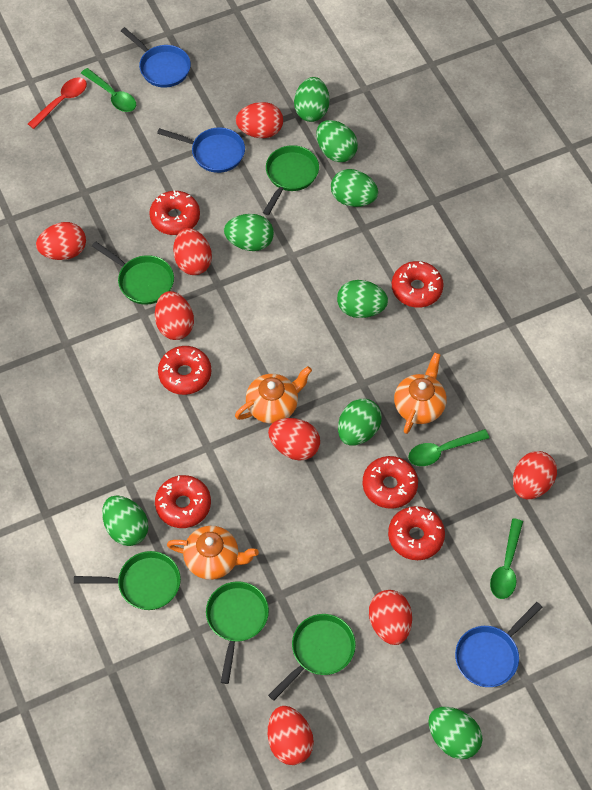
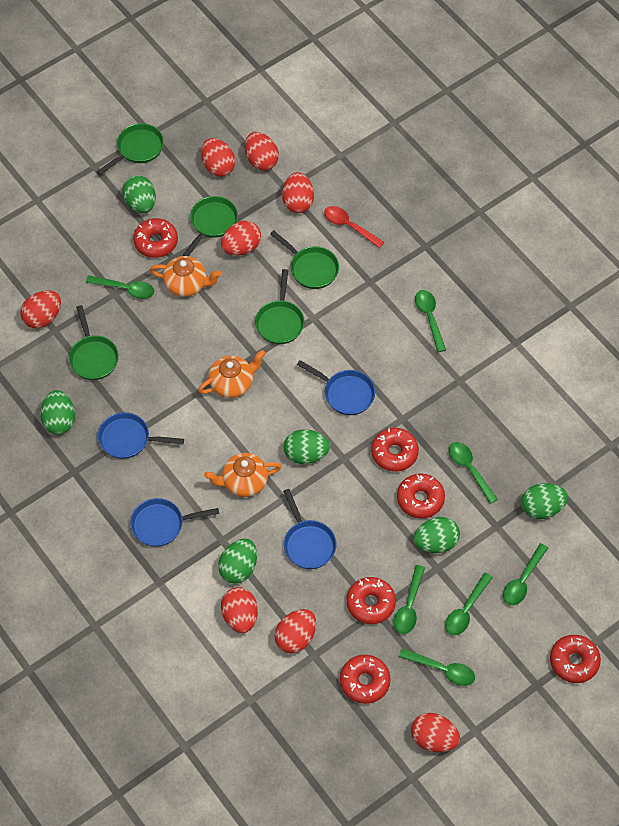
blue pan: 3 -> 4
green egg: 8 -> 6
green spoon: 3 -> 7

